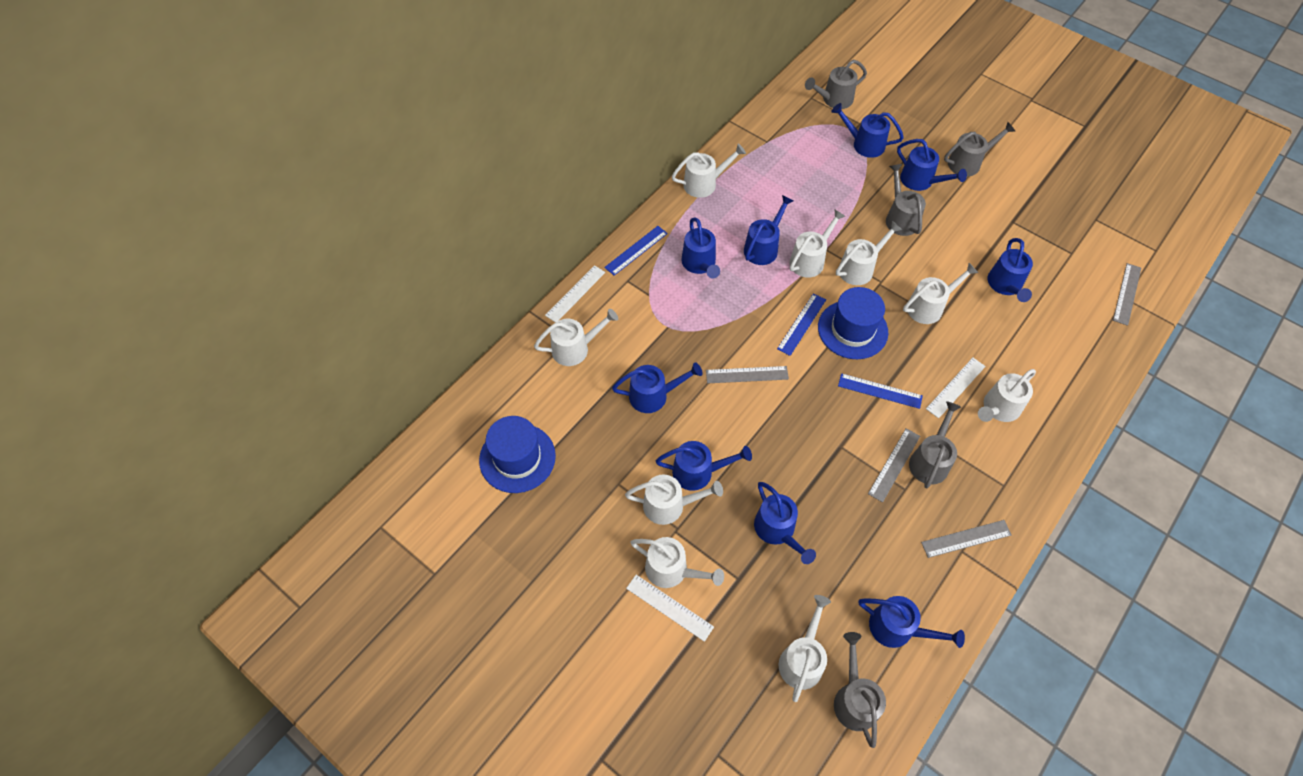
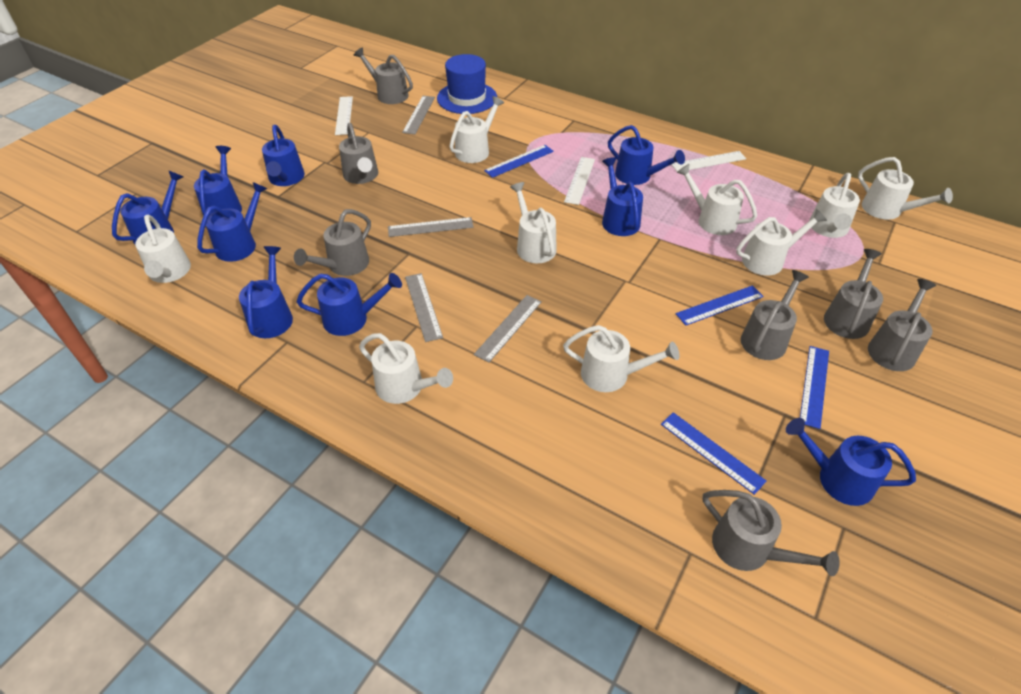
blue hat: 2 -> 1
blue ruler: 3 -> 4
grey watering can: 5 -> 7

